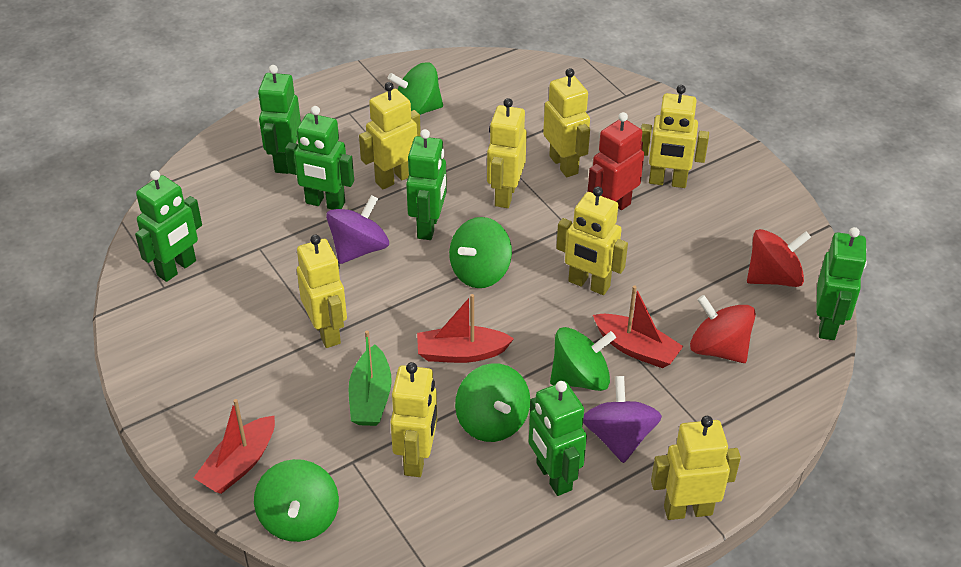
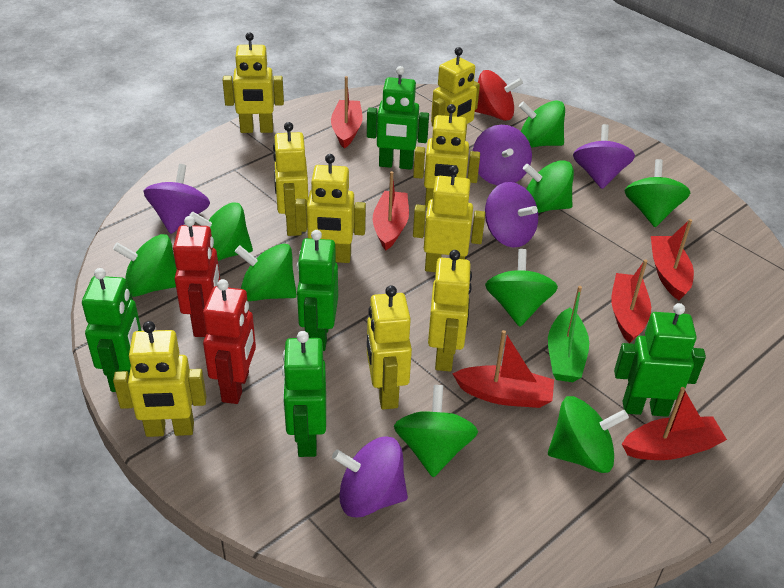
green robot: 6 -> 5
green spinning top: 5 -> 9
purple spinning top: 2 -> 5
red boat: 3 -> 6
red robot: 1 -> 2
red spinning top: 2 -> 1
yellow robot: 8 -> 9

